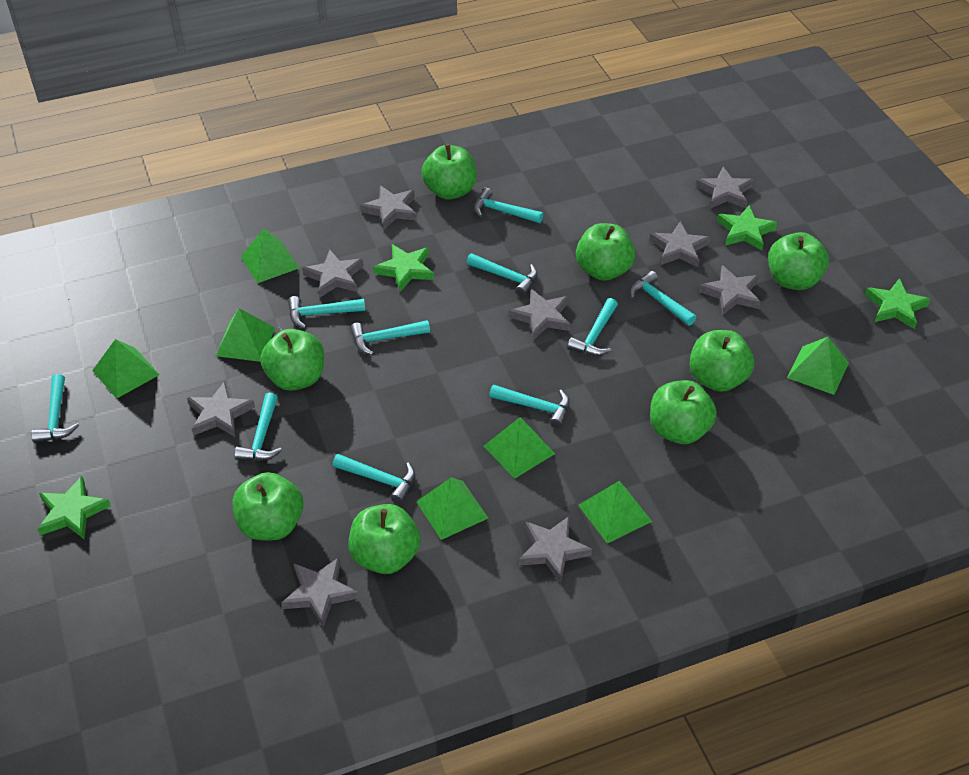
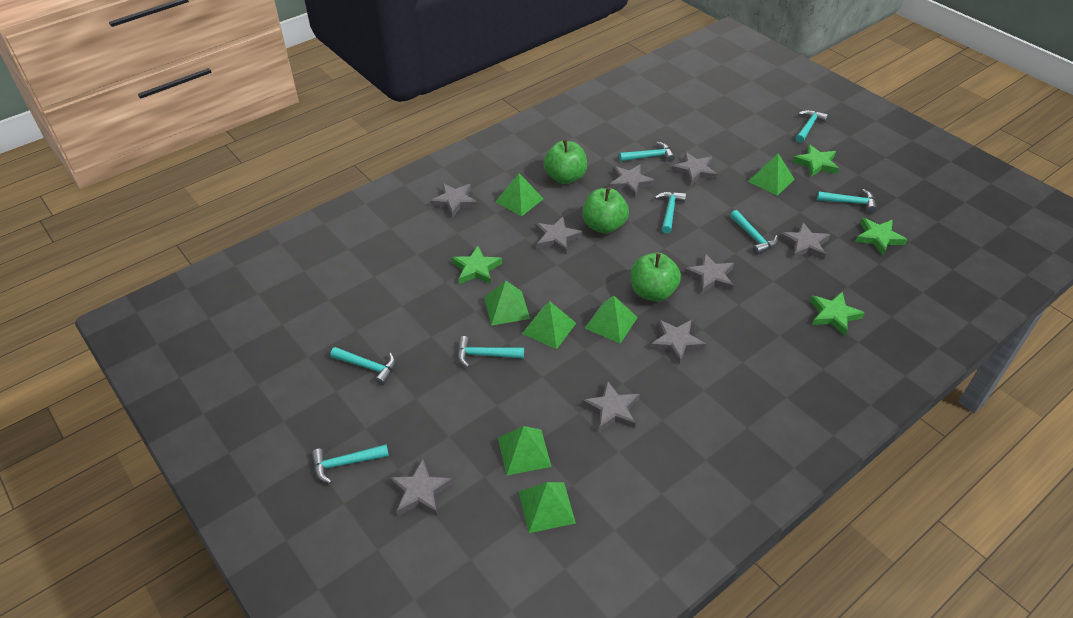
green apple: 8 -> 3
turquoise hammer: 10 -> 8

